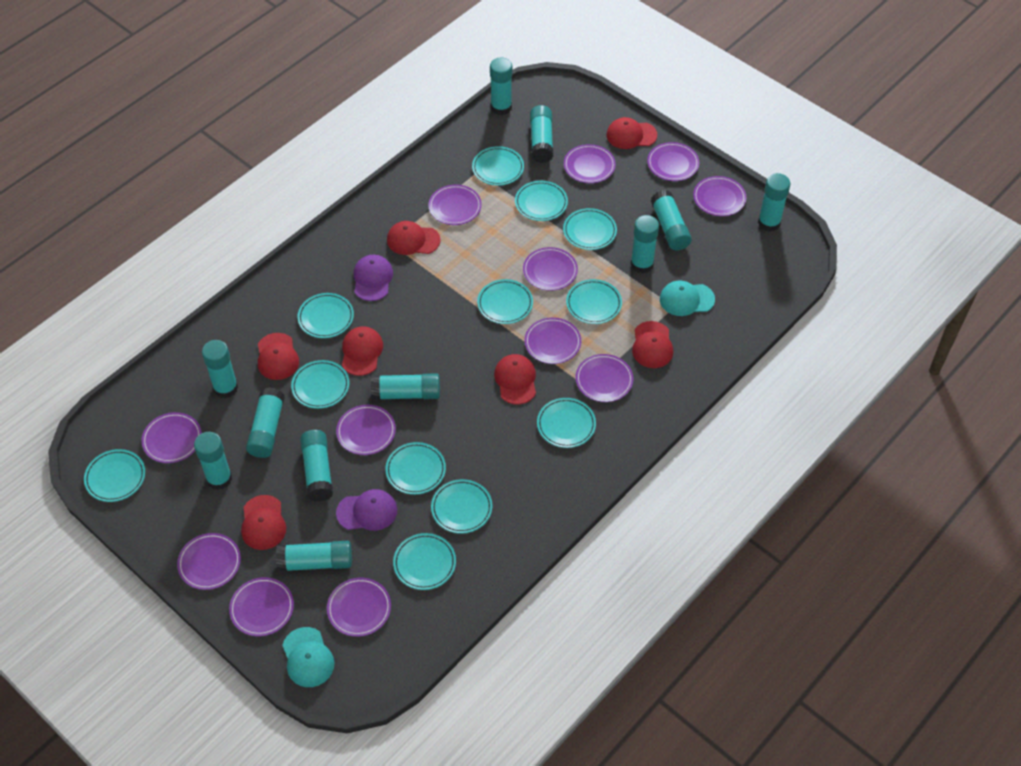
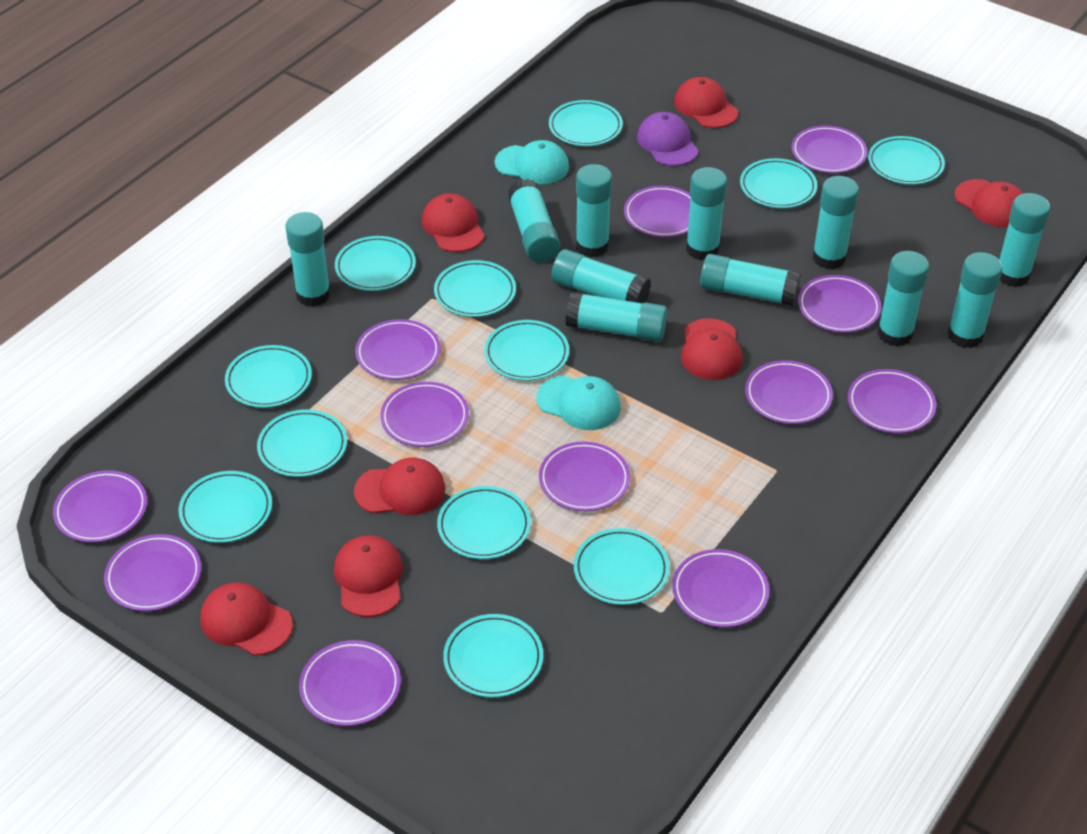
purple cap: 2 -> 1

